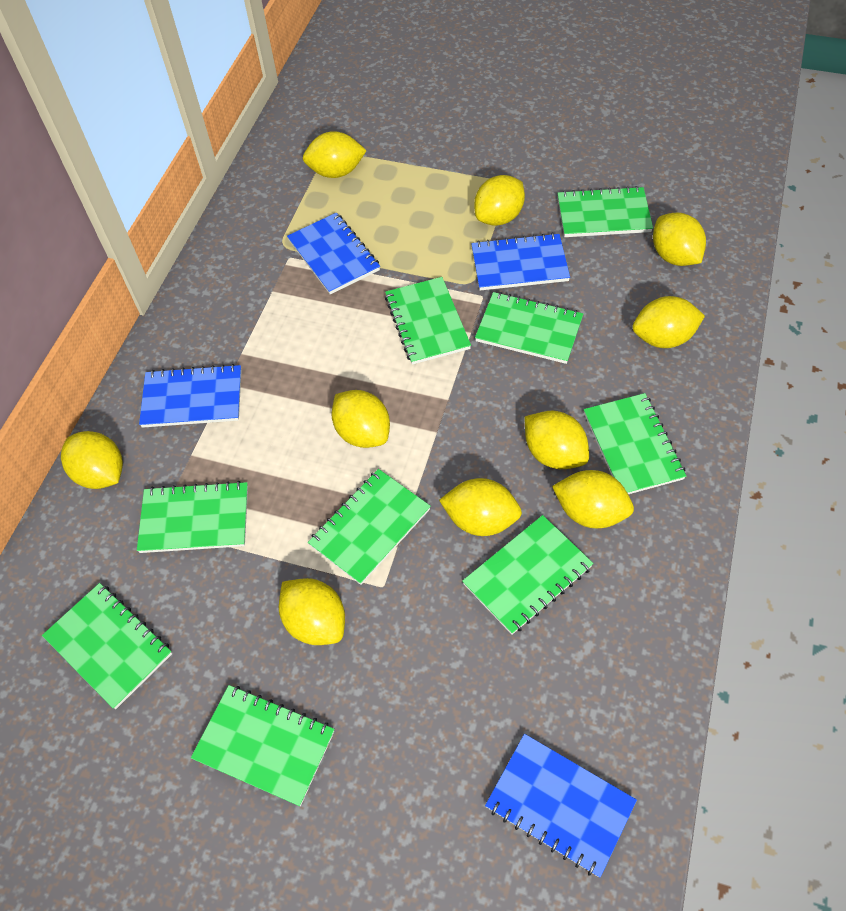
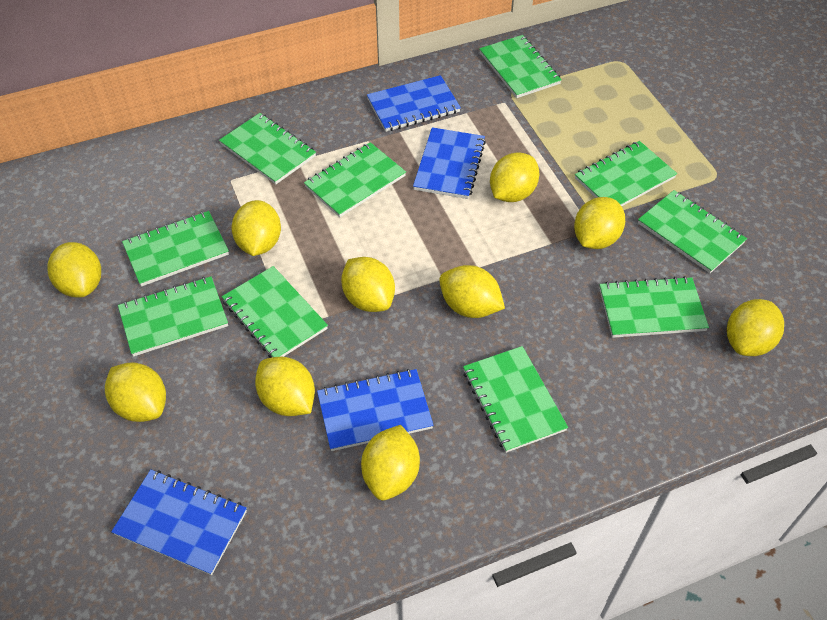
green notebook: 9 -> 10

